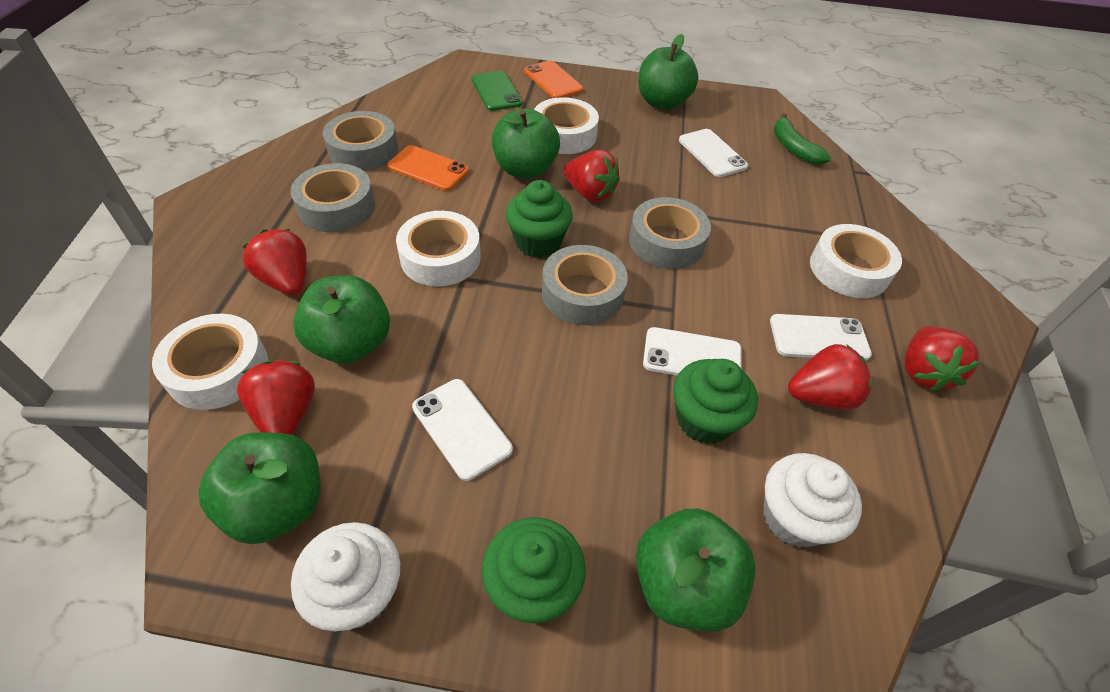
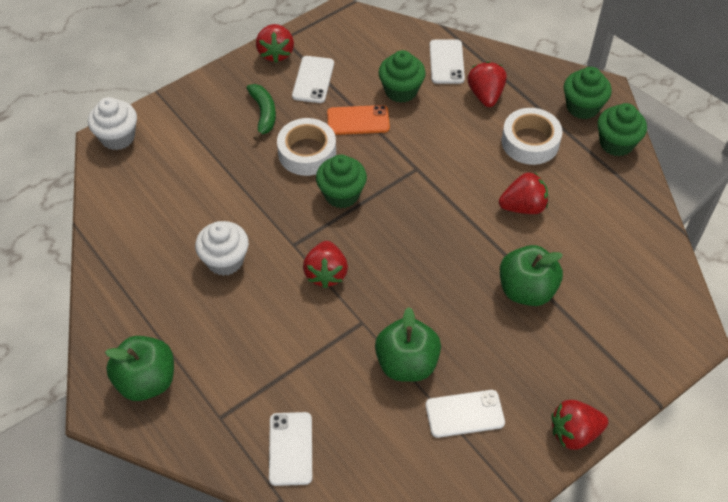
green apple: 5 -> 3
green cupcake: 3 -> 4
green phone: 1 -> 0
grey tape: 4 -> 0
orange phone: 2 -> 1
white tape: 4 -> 2

